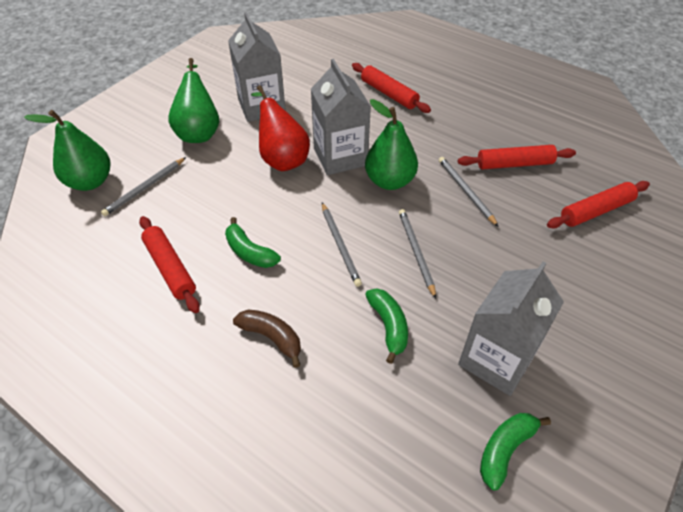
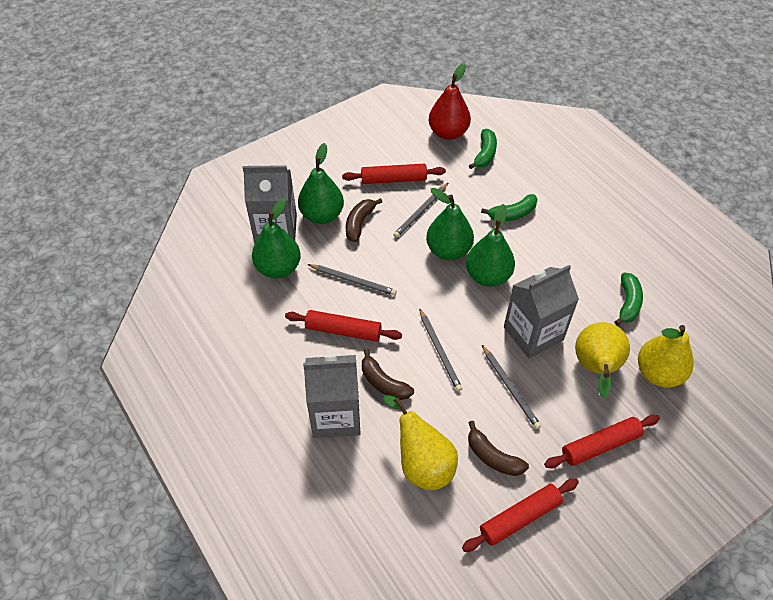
brown banana: 1 -> 3
green pear: 3 -> 4
yellow pear: 0 -> 3

